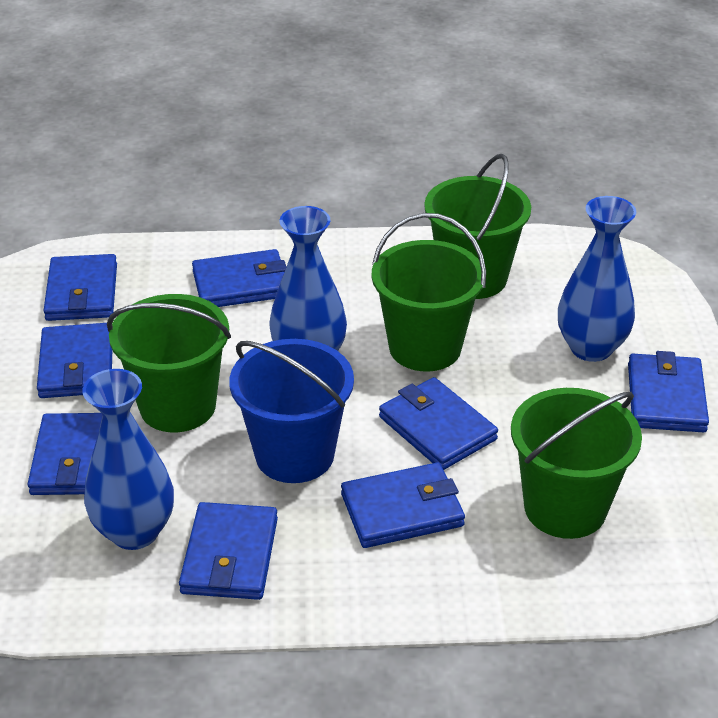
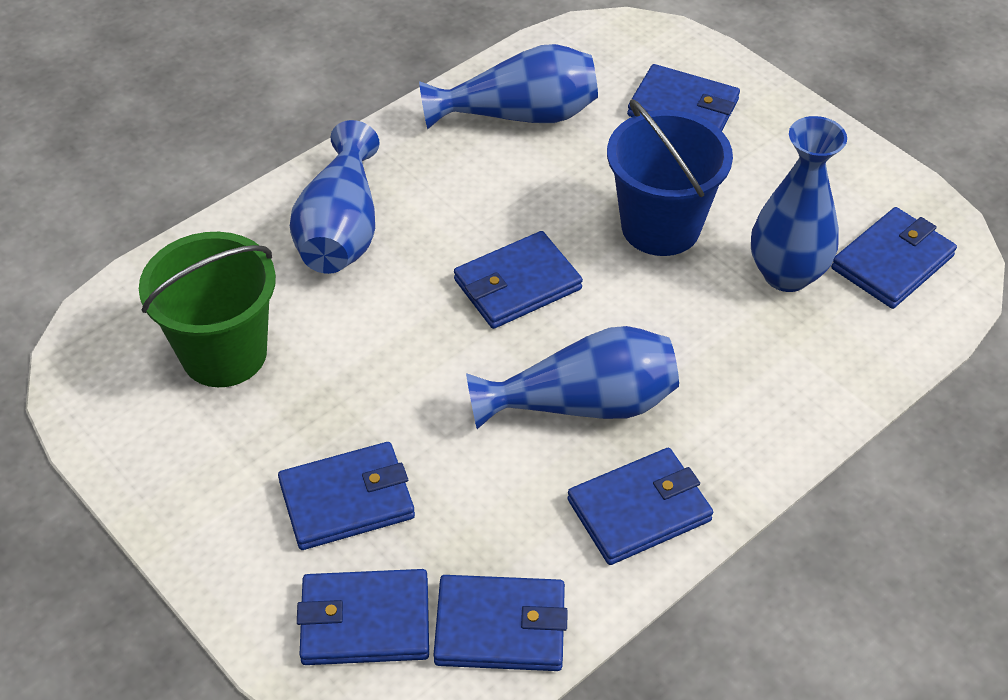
blue vase: 3 -> 4
blue wallet: 8 -> 7
green bucket: 4 -> 1

